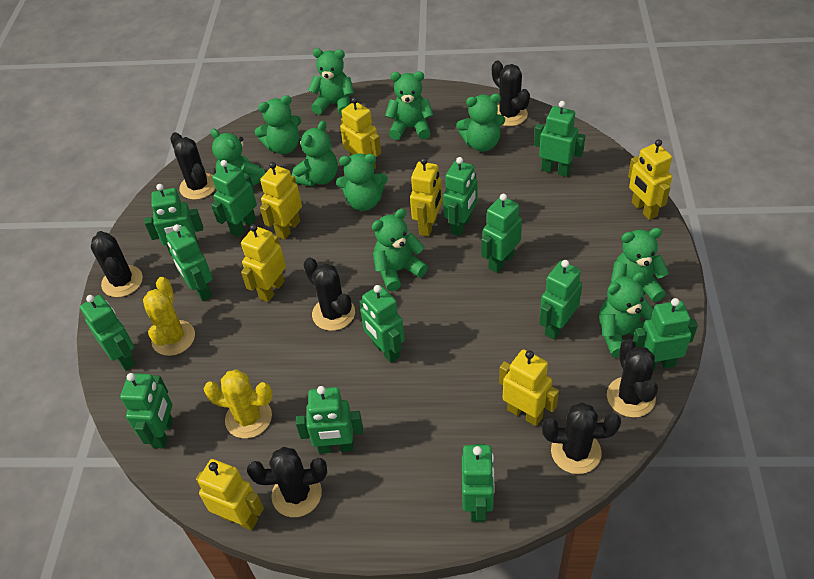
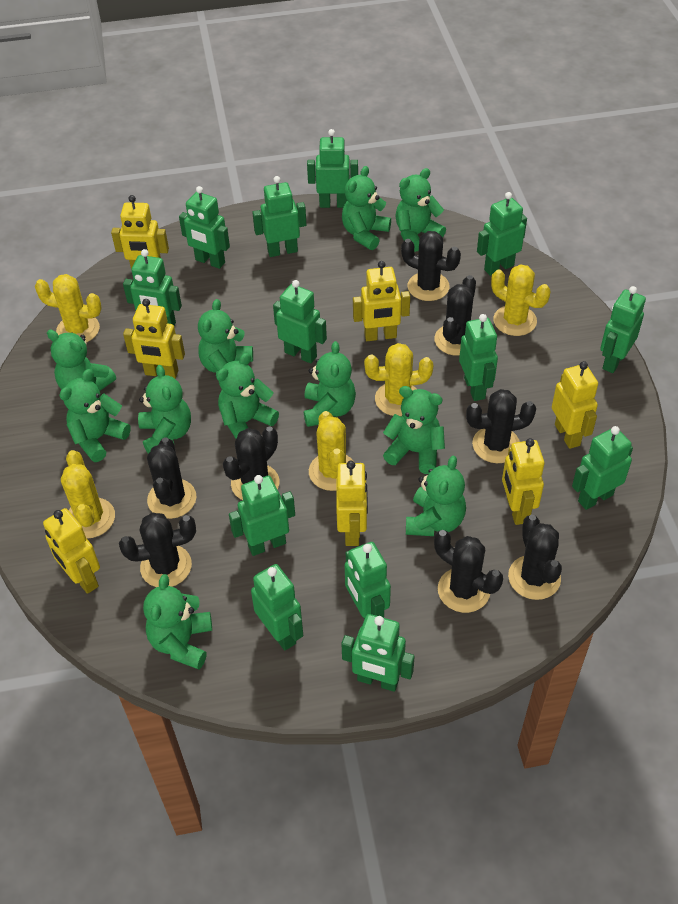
black cactus: 7 -> 8
green teddy bear: 10 -> 11
yellow cactus: 2 -> 5

